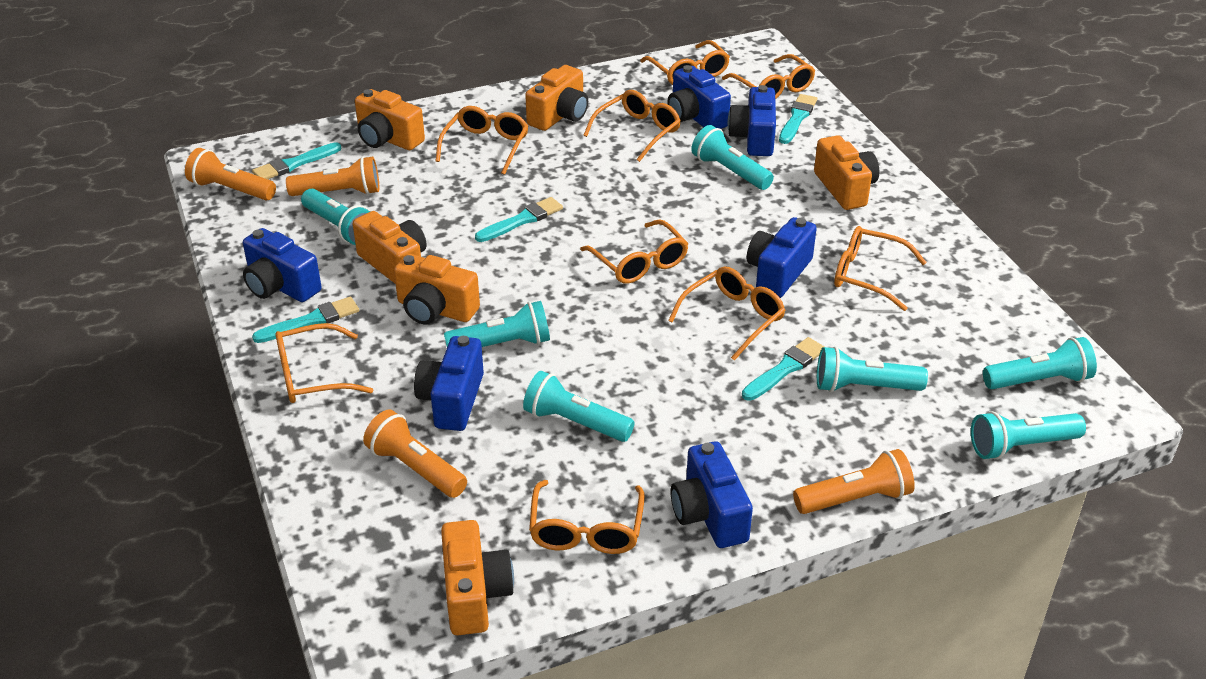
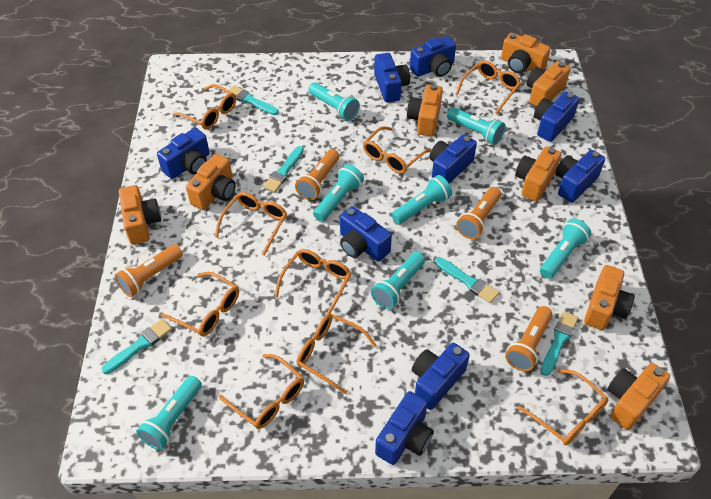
blue camera: 6 -> 9
orange camera: 6 -> 8

